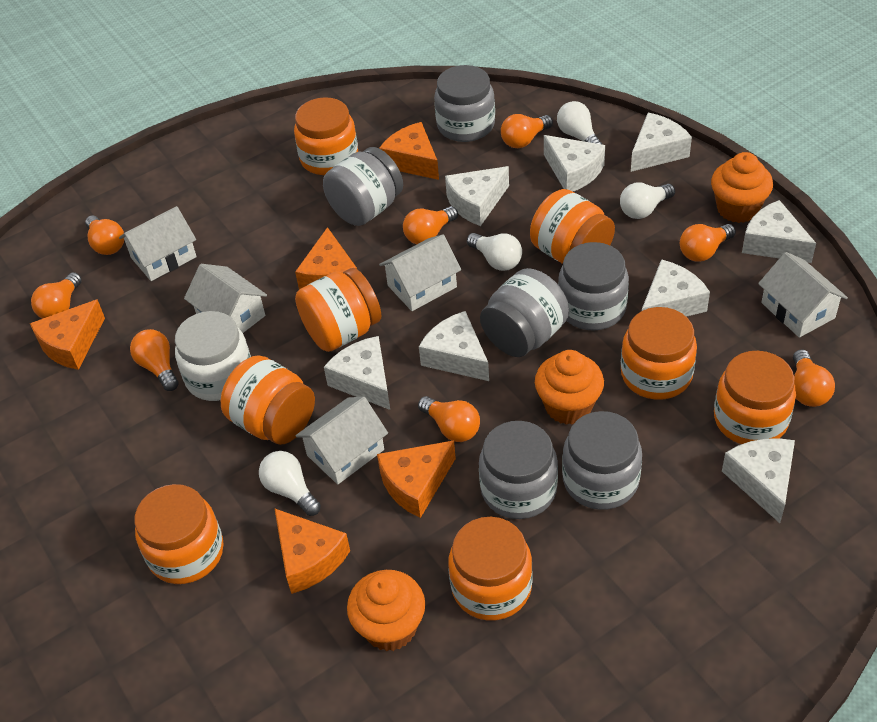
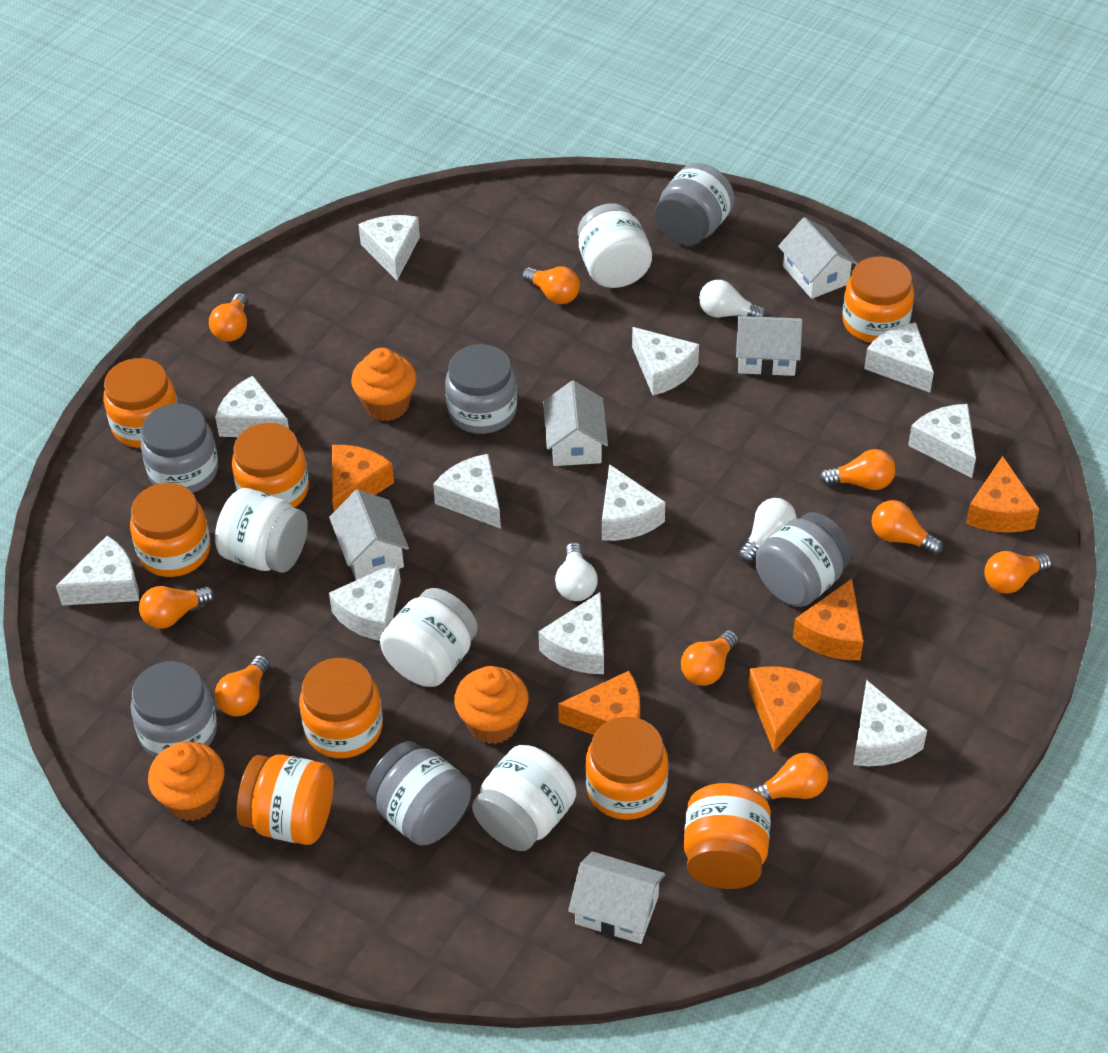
orange light bulb: 8 -> 9
white cheese: 8 -> 11
white jar: 1 -> 4
white light bulb: 4 -> 3

